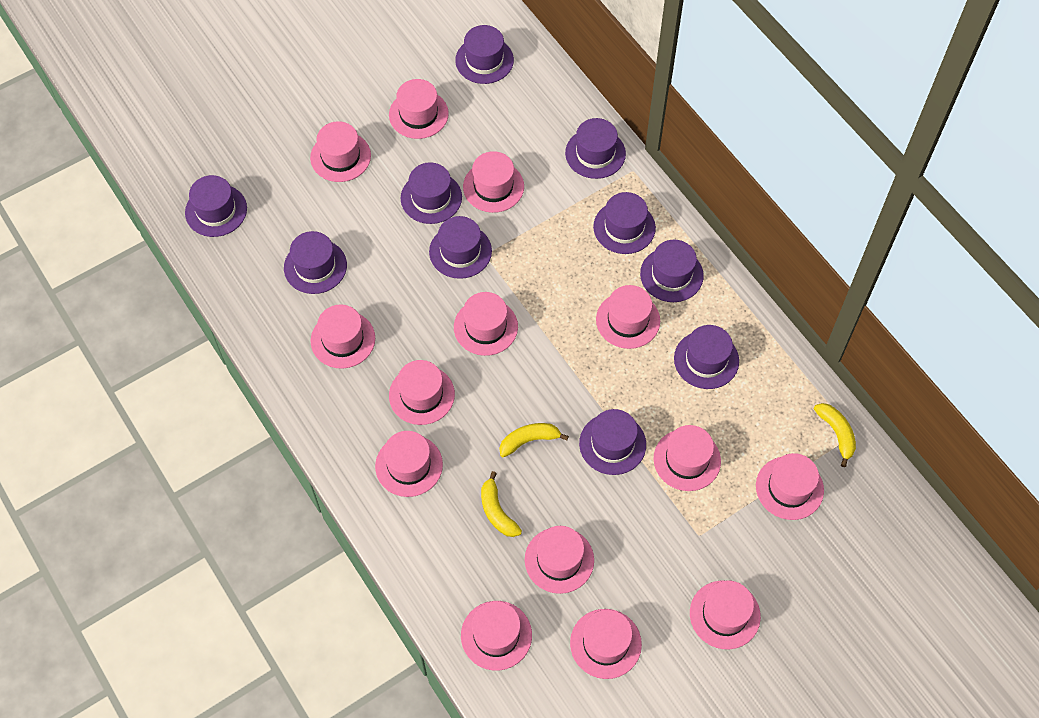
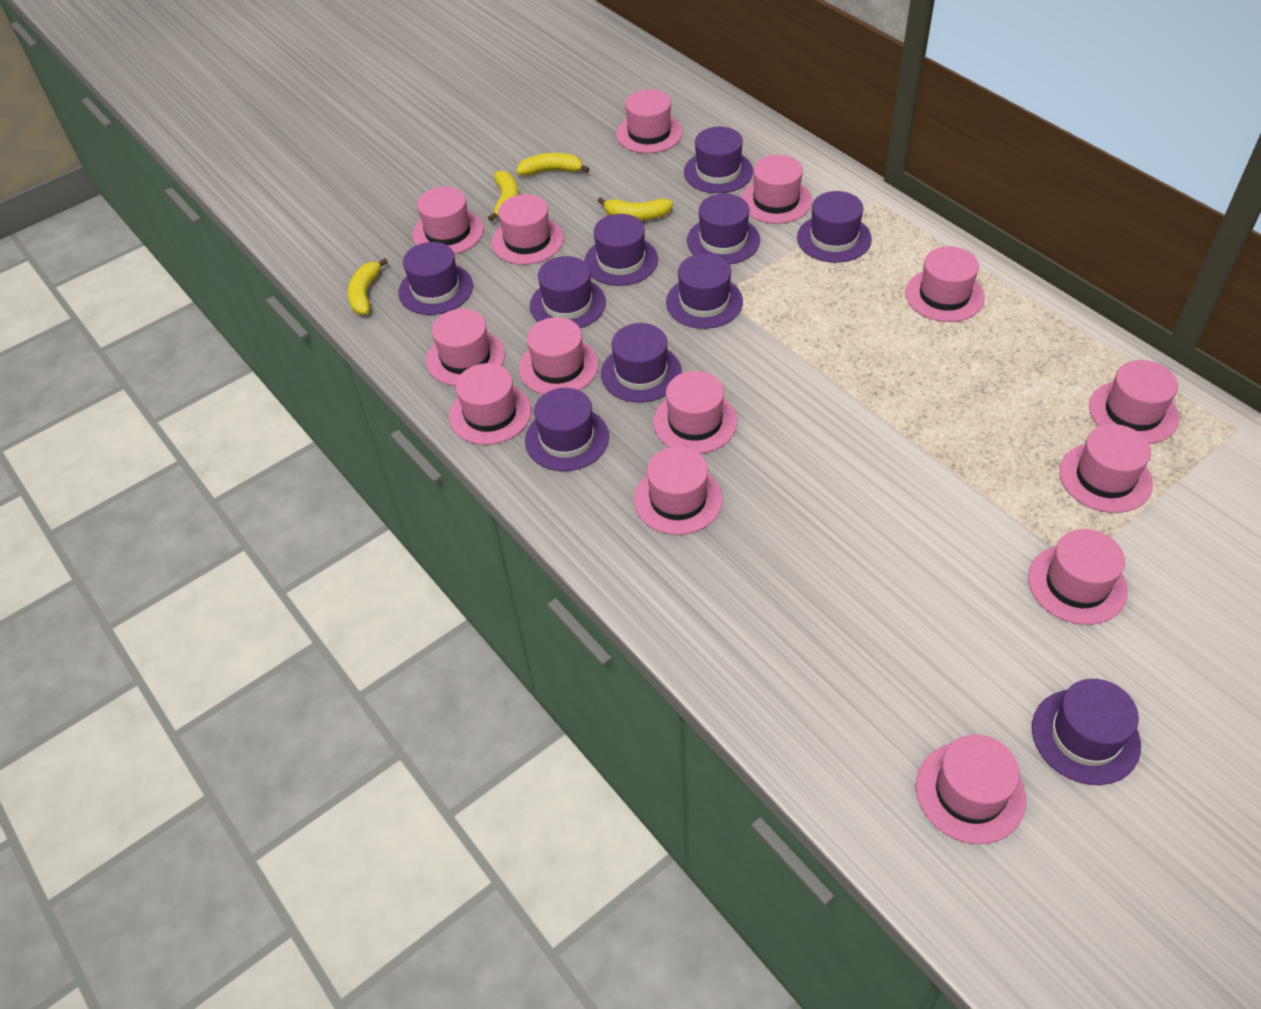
yellow banana: 3 -> 4

